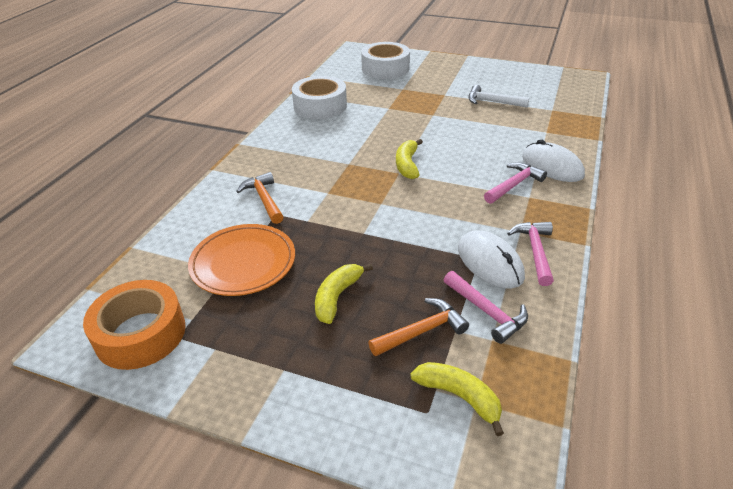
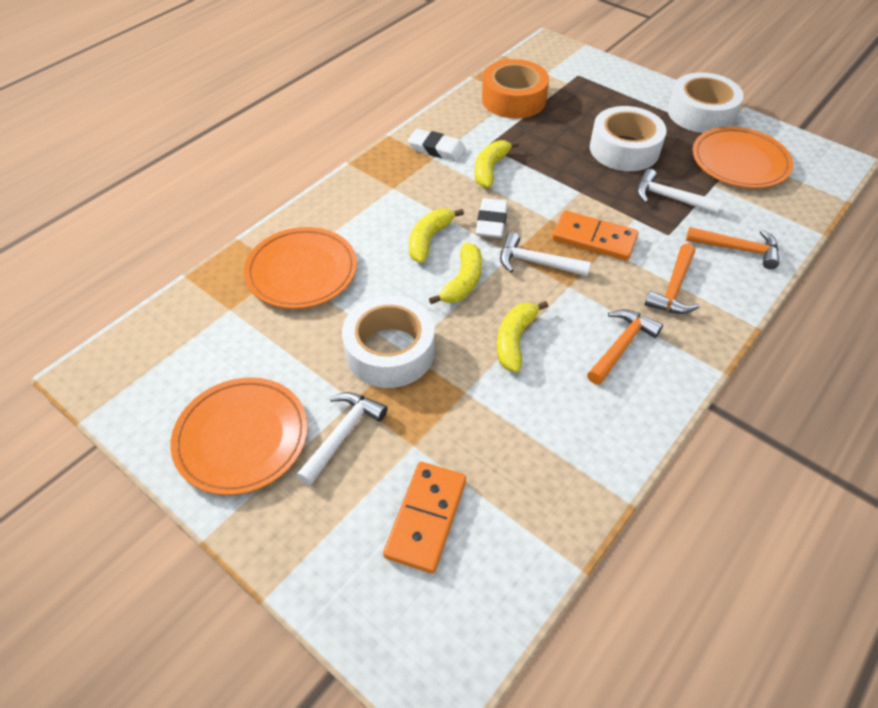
orange domino: 0 -> 2
orange hammer: 2 -> 3
orange plate: 1 -> 3
pink hammer: 3 -> 0
white eraser: 0 -> 2
white hammer: 1 -> 3
white mouse: 2 -> 0
white tape: 2 -> 3
yellow banana: 3 -> 4

